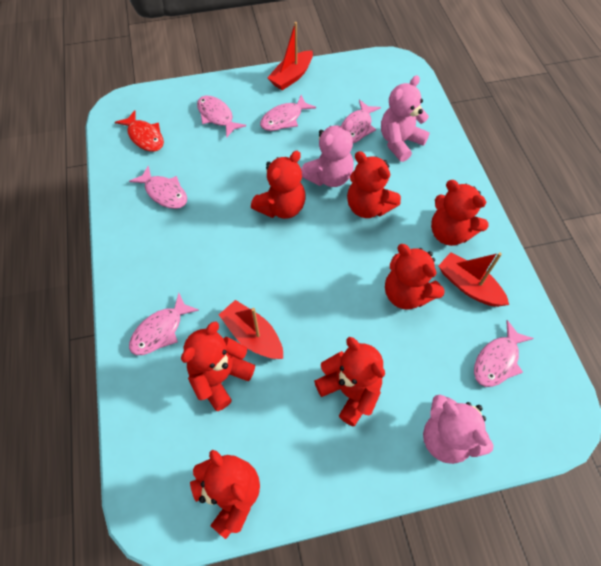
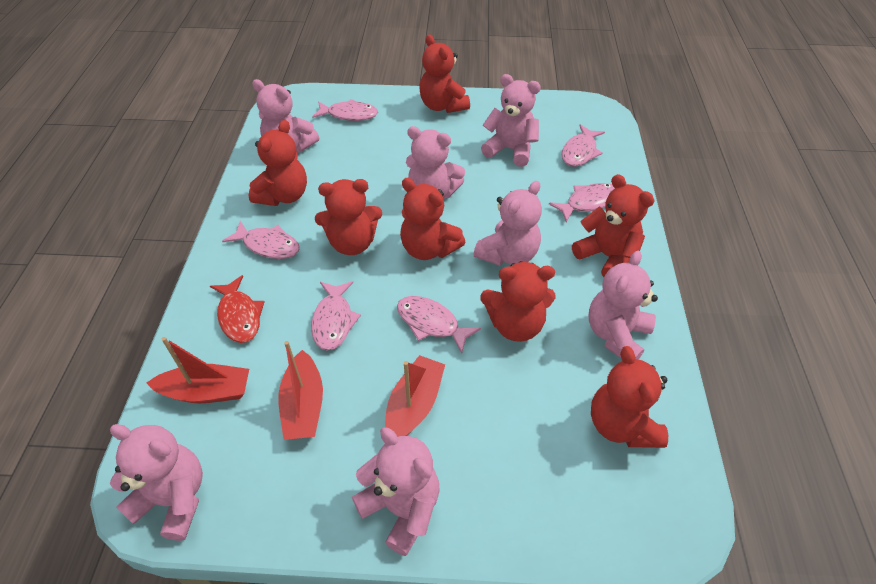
pink teddy bear: 3 -> 7

